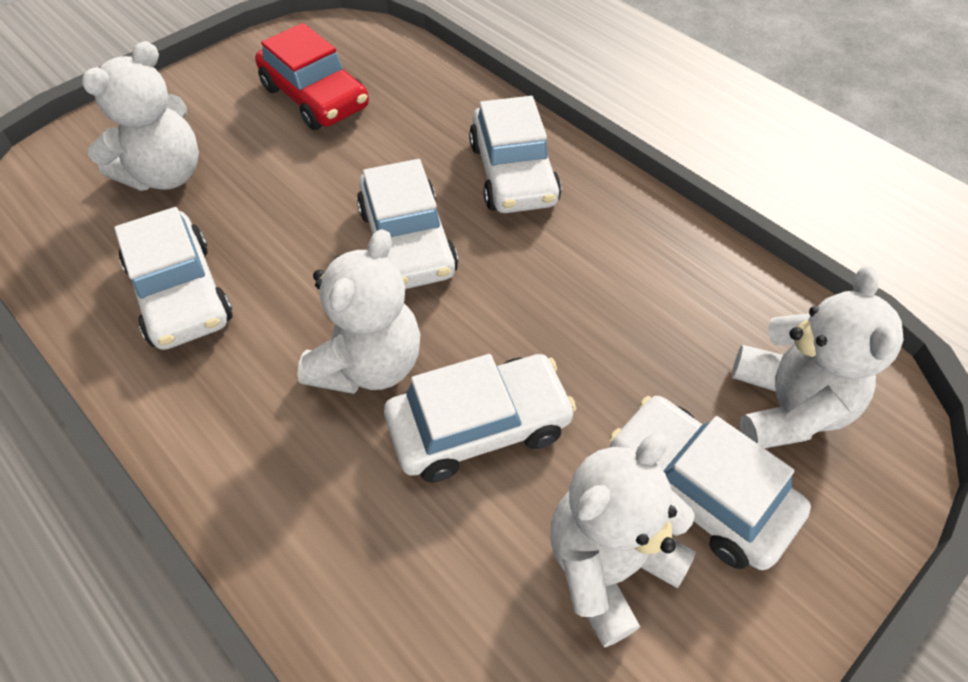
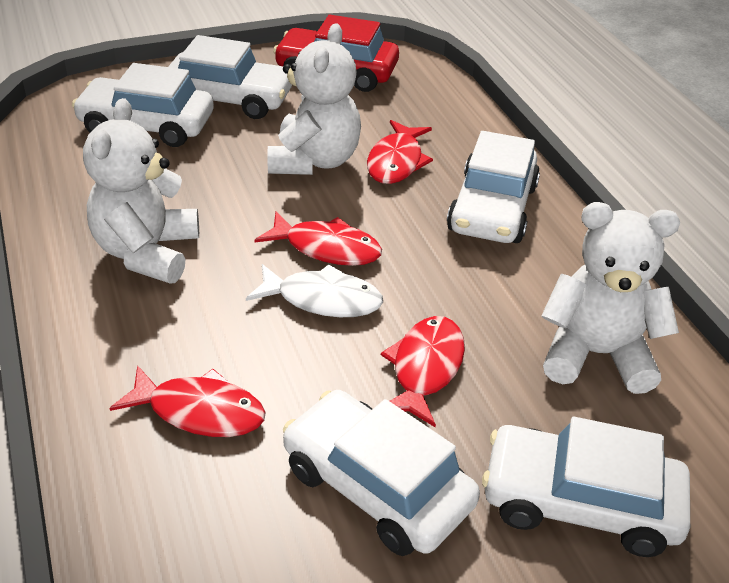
red fish: 0 -> 4
white fish: 0 -> 1
white teddy bear: 4 -> 3

